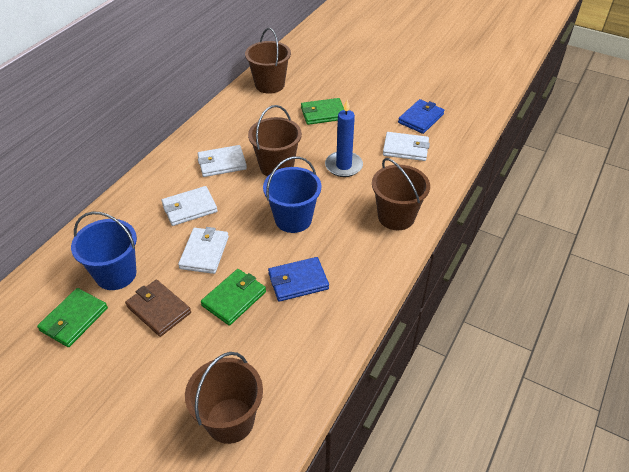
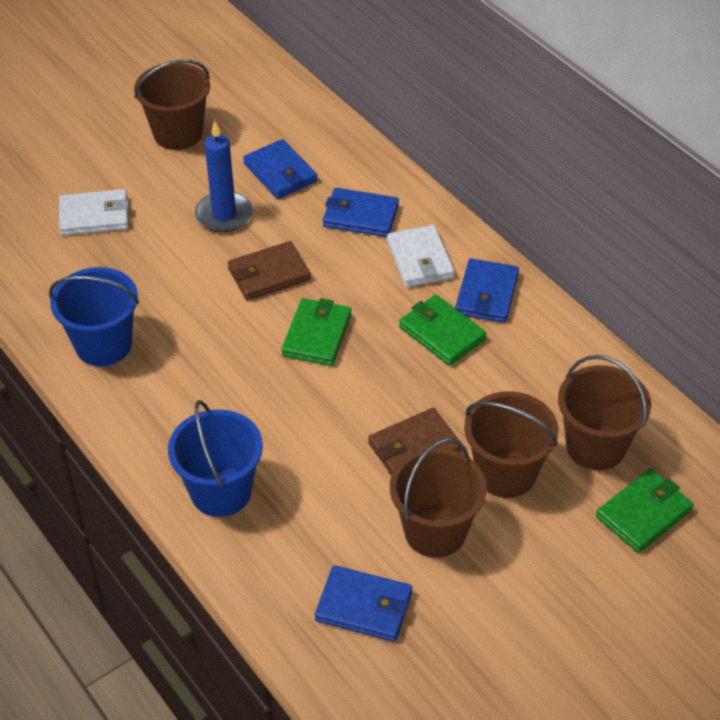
blue wallet: 2 -> 4
brown wallet: 1 -> 2
white wallet: 4 -> 2

